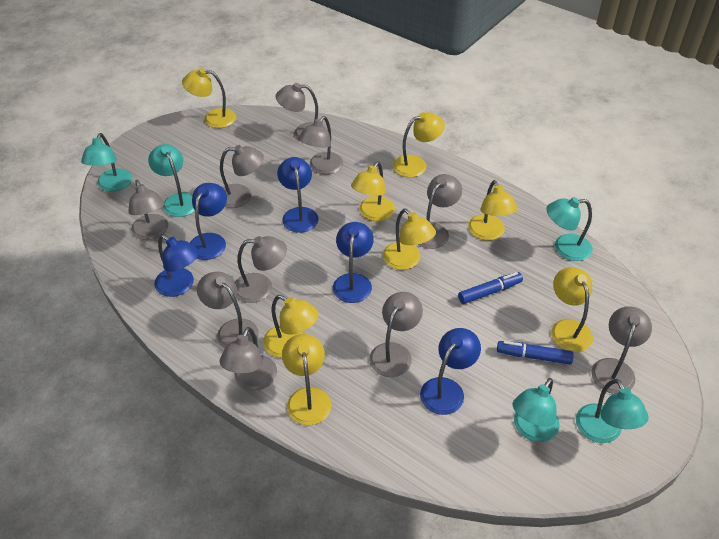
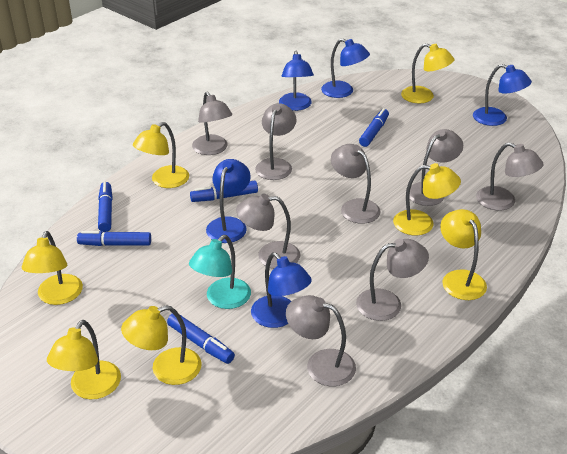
blue marker: 2 -> 5
grey lamp: 10 -> 8
turquoise lamp: 5 -> 1
yellow lamp: 8 -> 7

